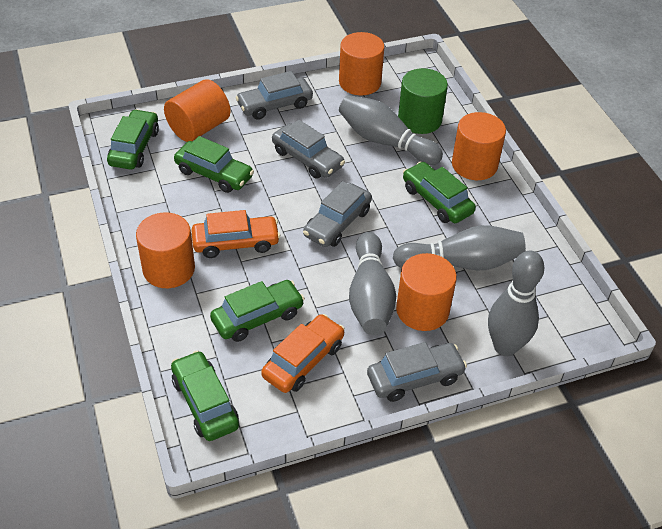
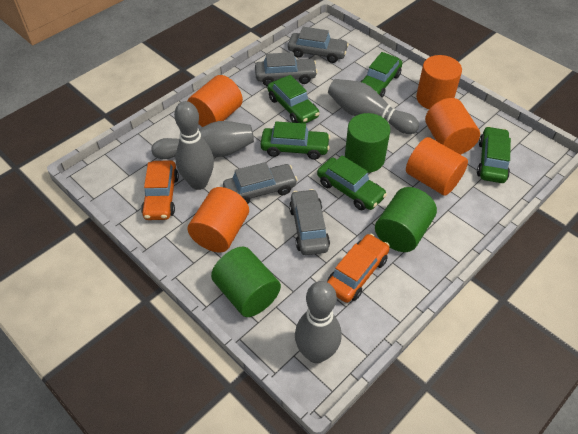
green cylinder: 1 -> 3

